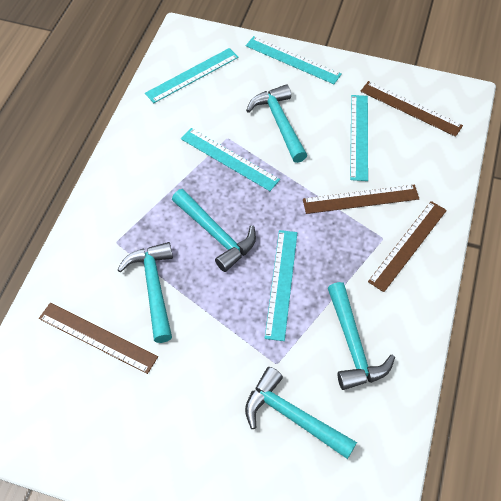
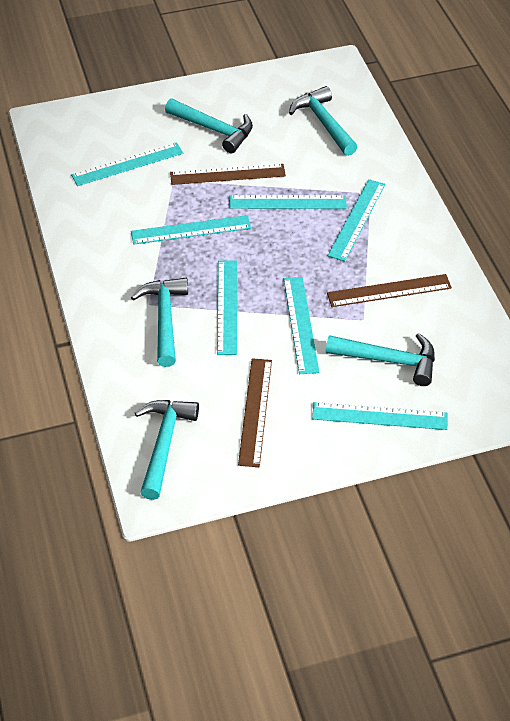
brown ruler: 4 -> 3
turquoise ruler: 5 -> 7

